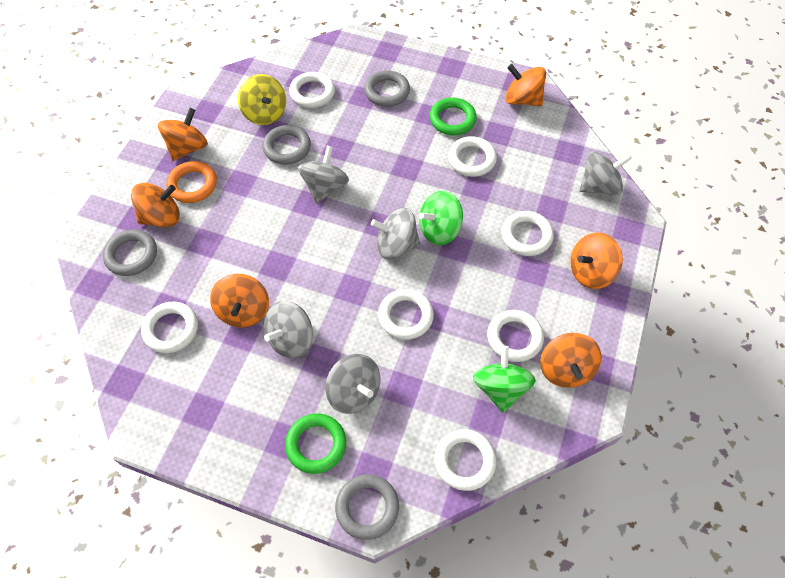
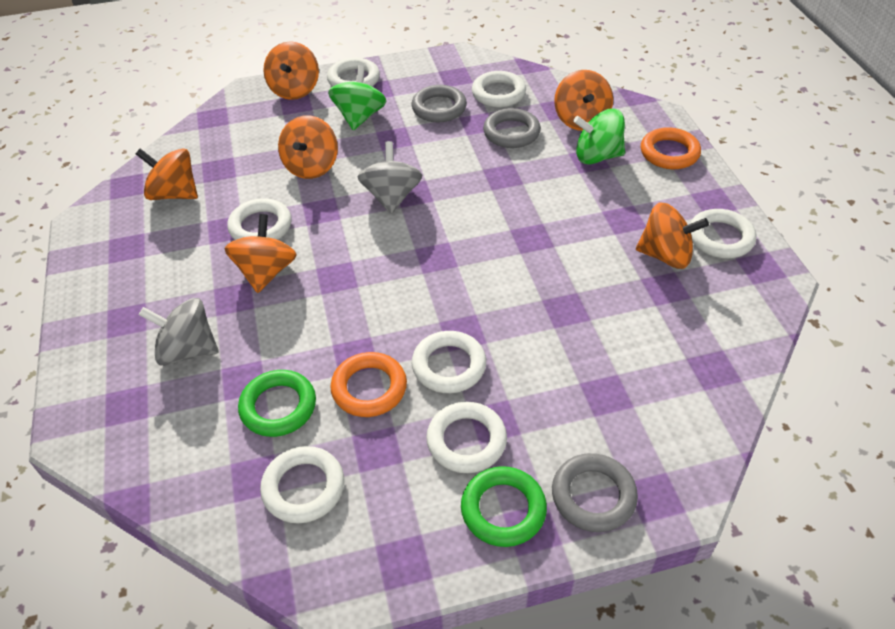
grey ring: 4 -> 3
grey spinning top: 5 -> 2
orange ring: 1 -> 2
yellow spinning top: 1 -> 0

